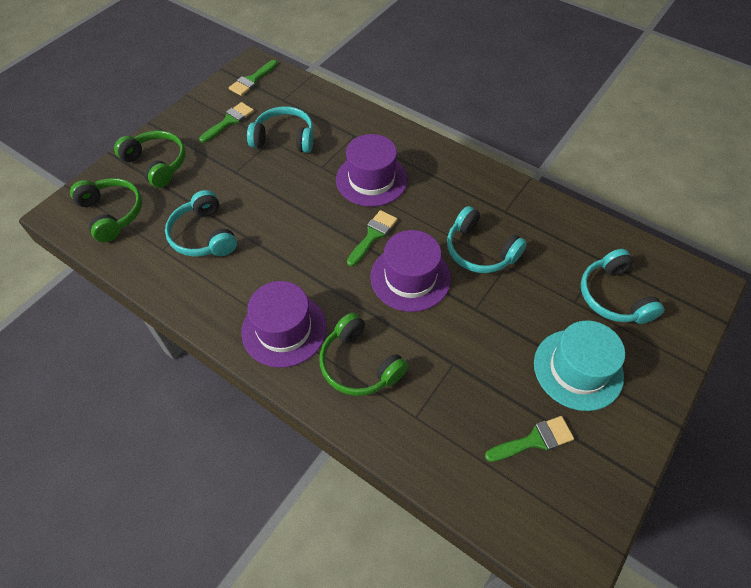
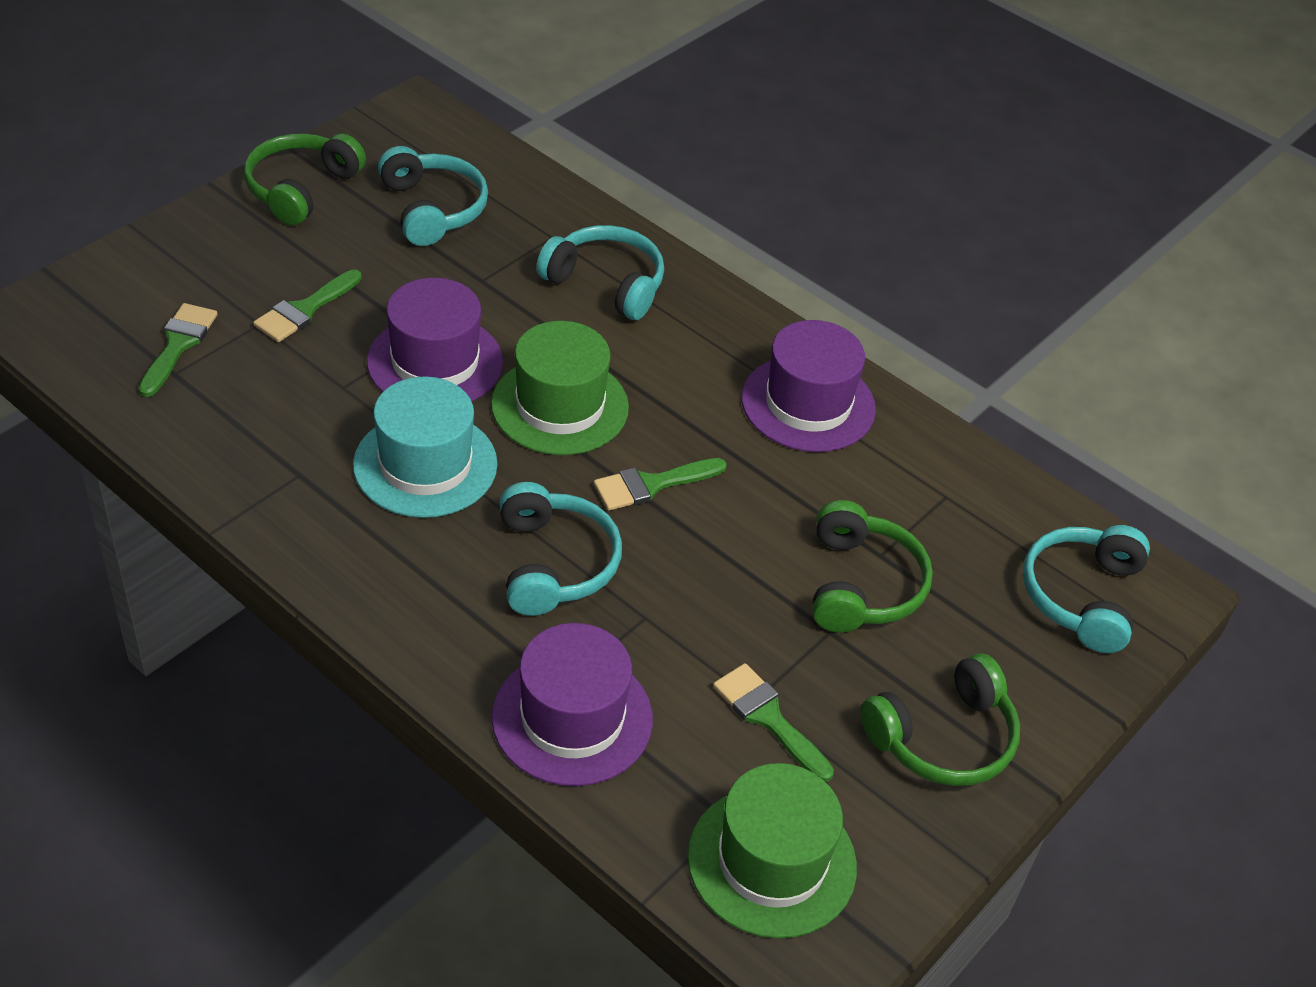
green hat: 0 -> 2

